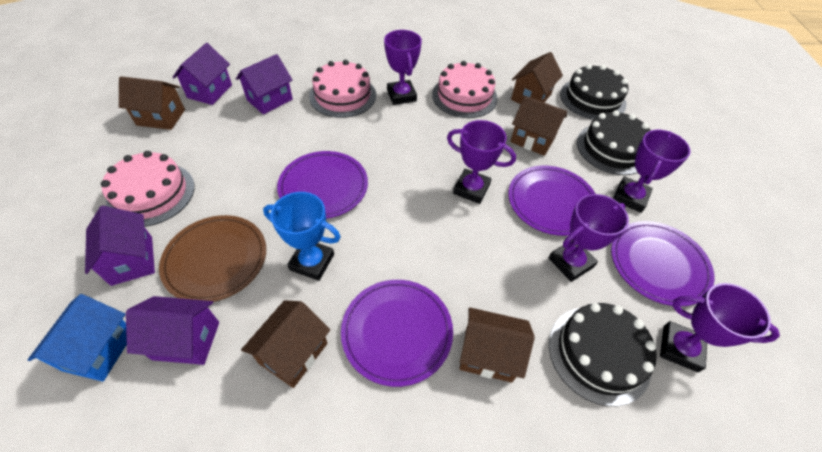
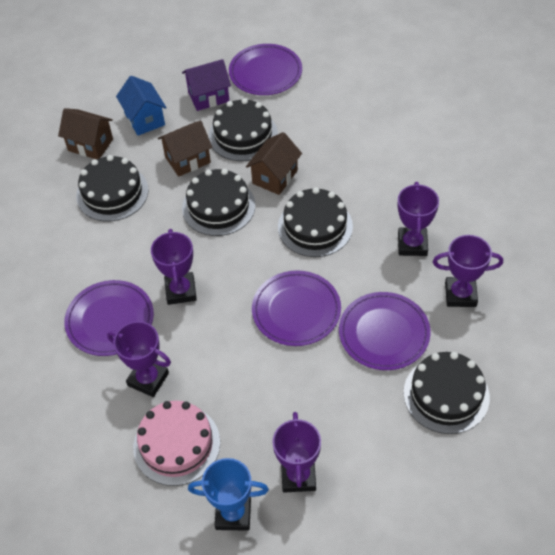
black cake: 3 -> 5
brown house: 5 -> 3
brown plate: 1 -> 0
pink cake: 3 -> 1
purple house: 4 -> 1

